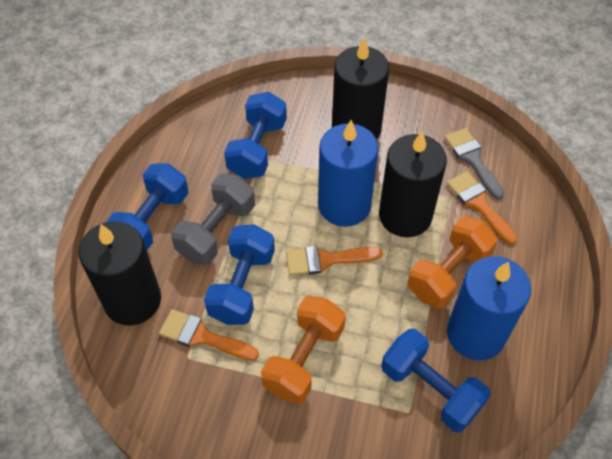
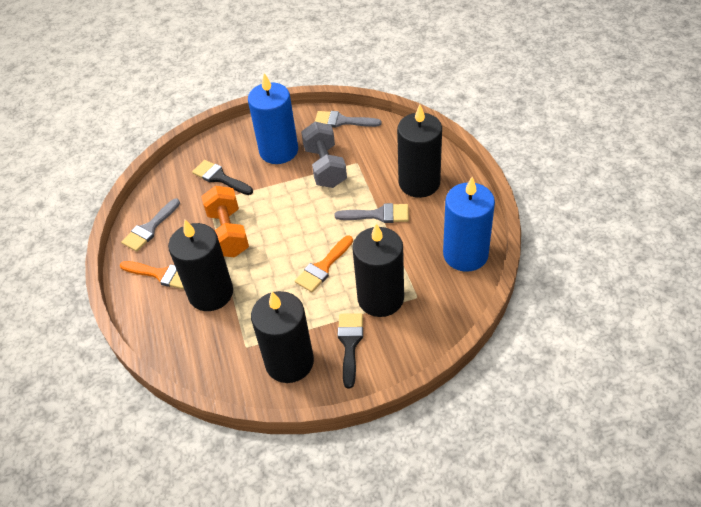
black brush: 0 -> 2
black candle: 3 -> 4
blue dumbbell: 4 -> 0
grey brush: 1 -> 3
orange brush: 3 -> 2
orange dumbbell: 2 -> 1

